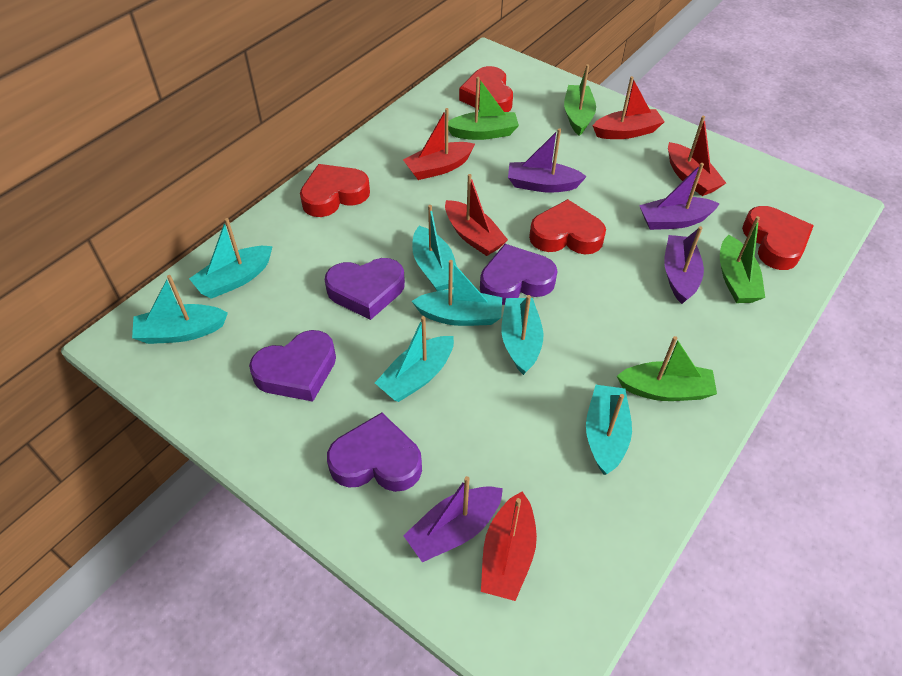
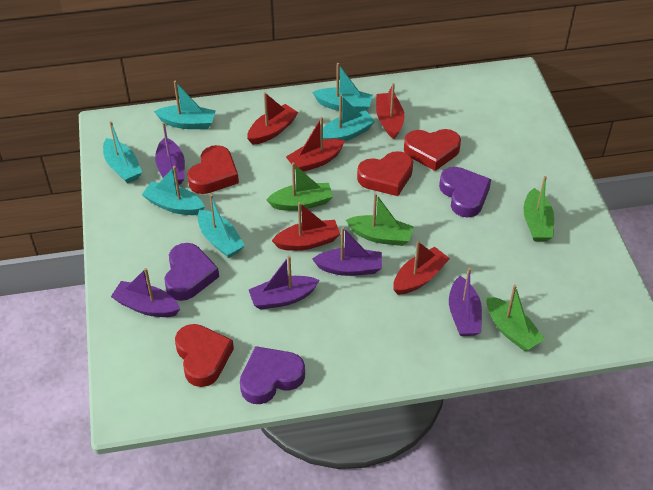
purple boat: 4 -> 5
purple heart: 4 -> 3
turquoise boat: 7 -> 6

